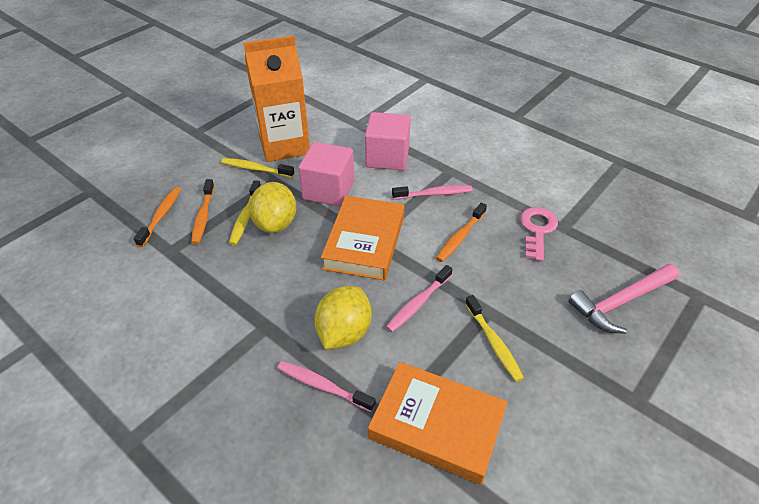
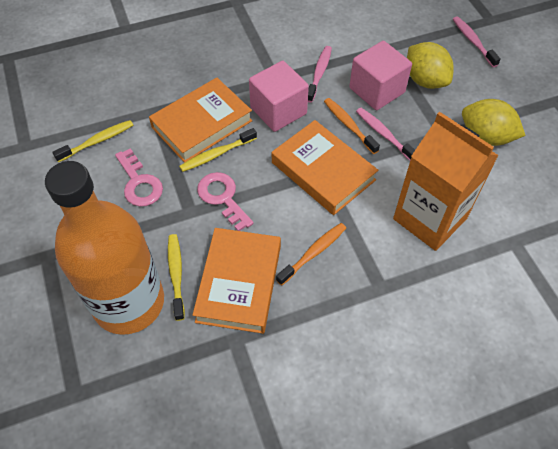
orange book: 2 -> 3
orange bottle: 0 -> 1
orange toothbrush: 3 -> 2
pink hammer: 1 -> 0
pink key: 1 -> 2

